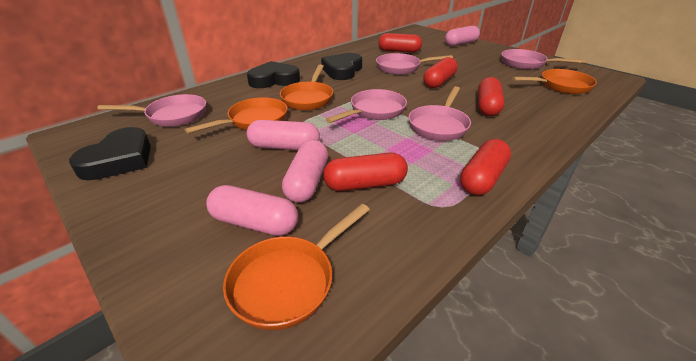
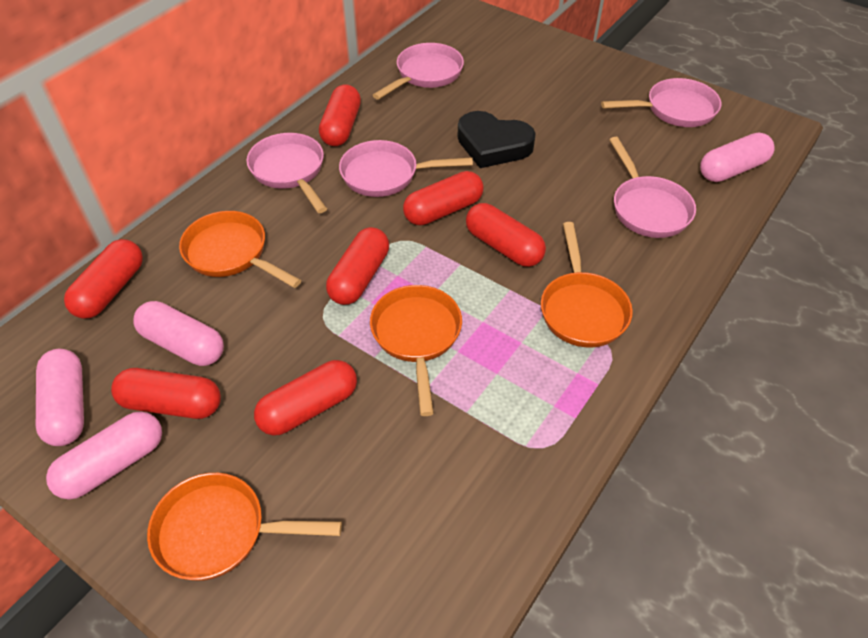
black heart: 3 -> 1
red capsule: 5 -> 7

